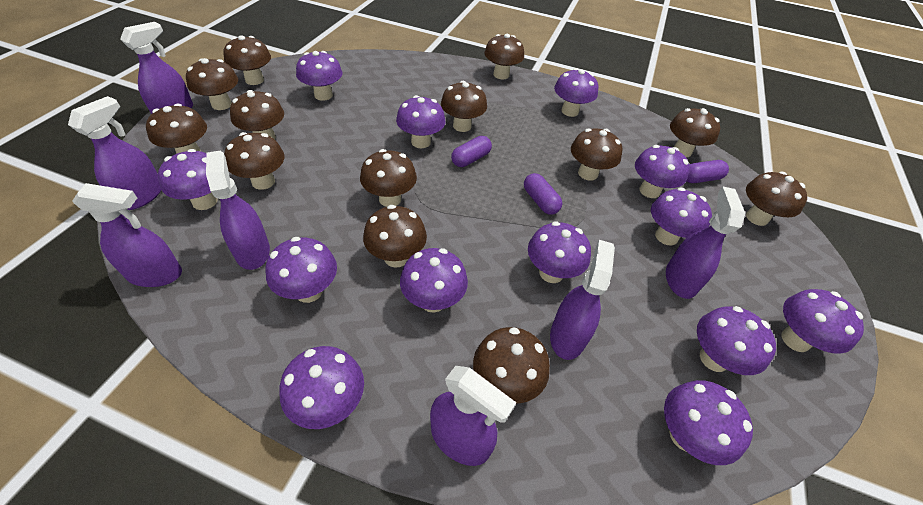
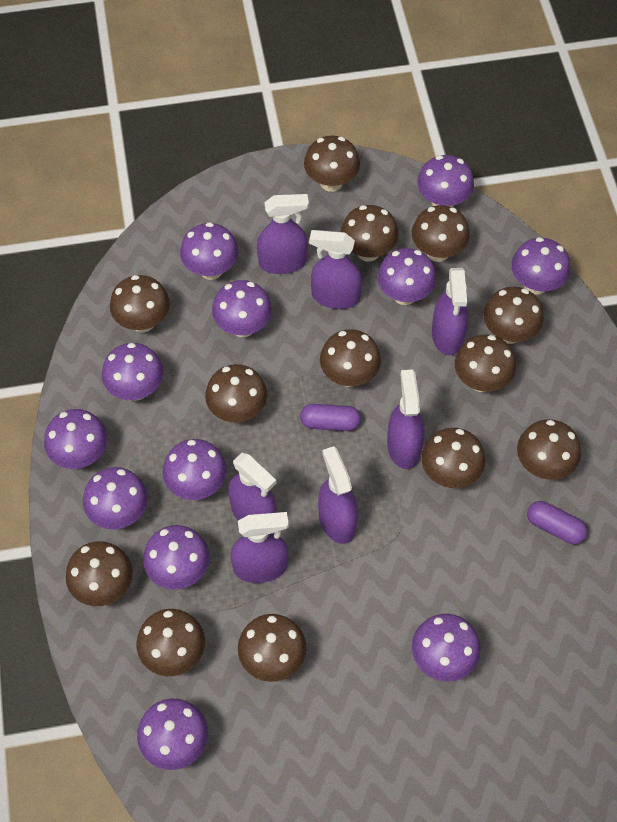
purple capsule: 3 -> 2
purple mushroom: 13 -> 12

